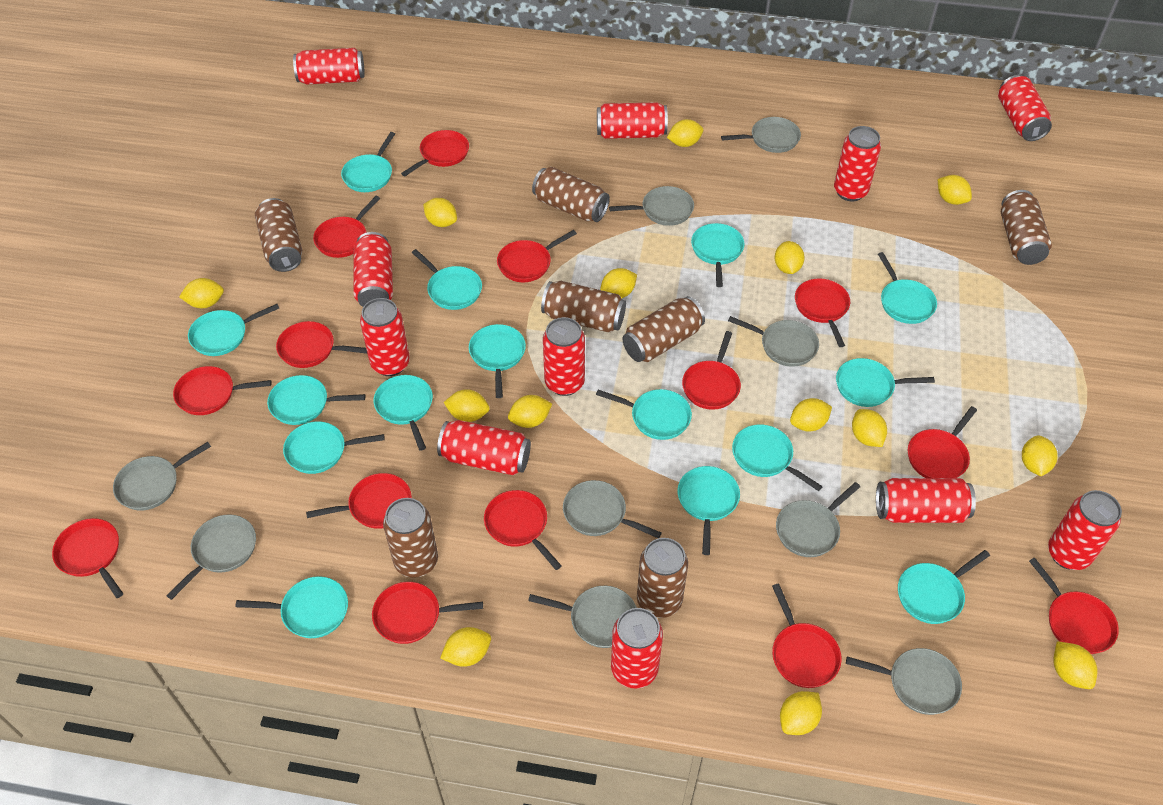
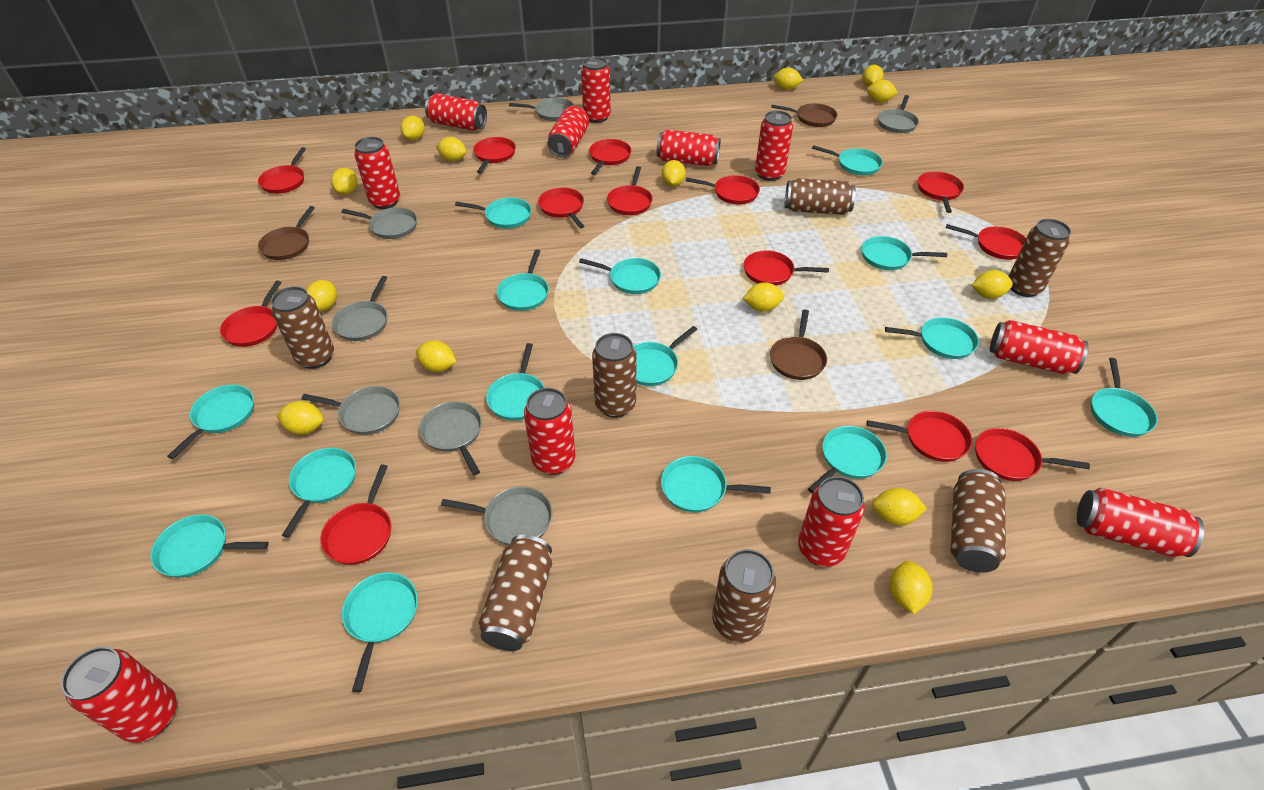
brown pan: 0 -> 3
grey pan: 9 -> 7
red pan: 14 -> 13

